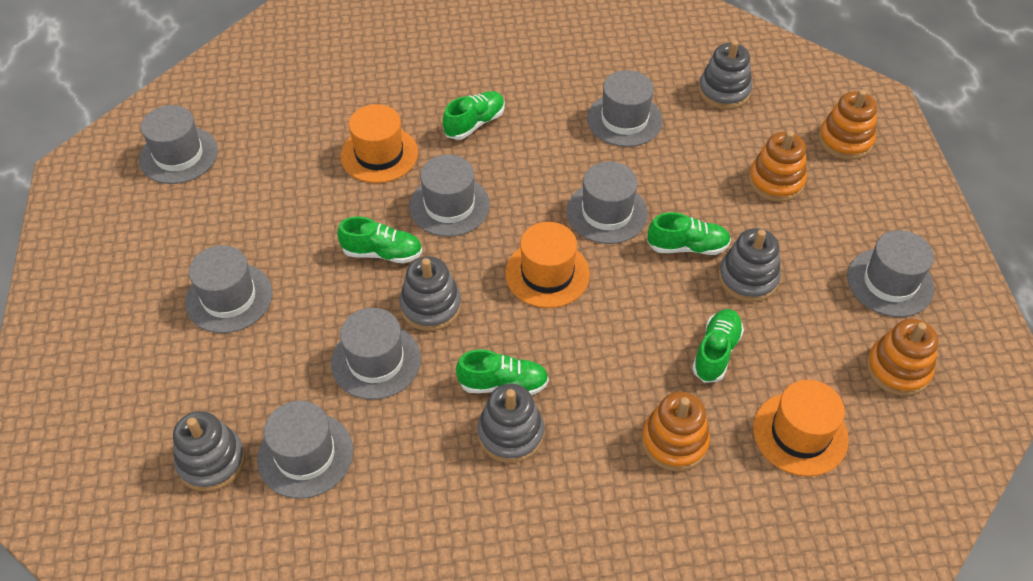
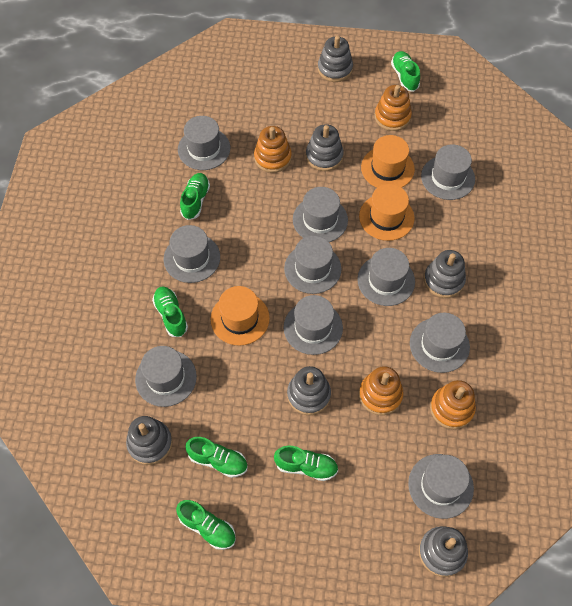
green shoe: 5 -> 6
grey hat: 8 -> 10
grey stacking toy: 5 -> 6

